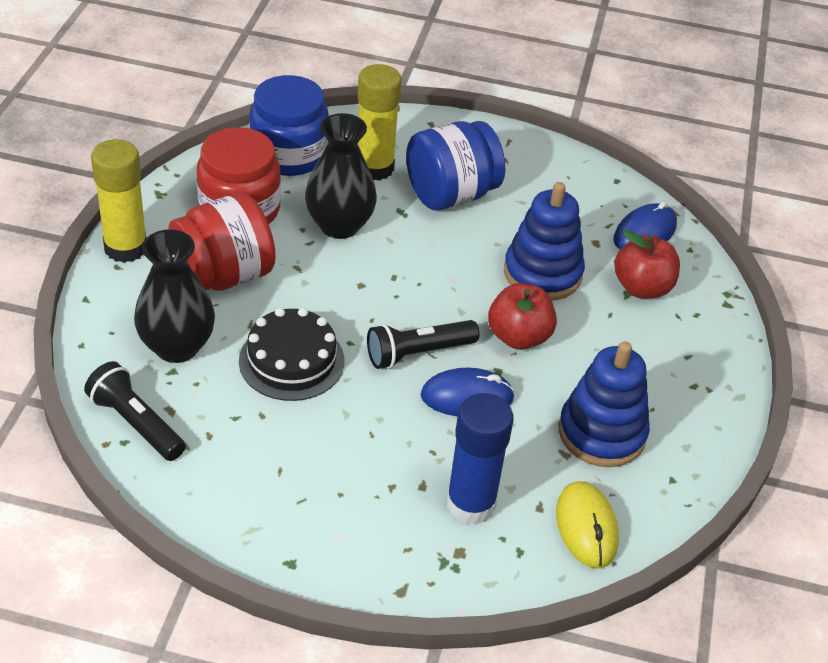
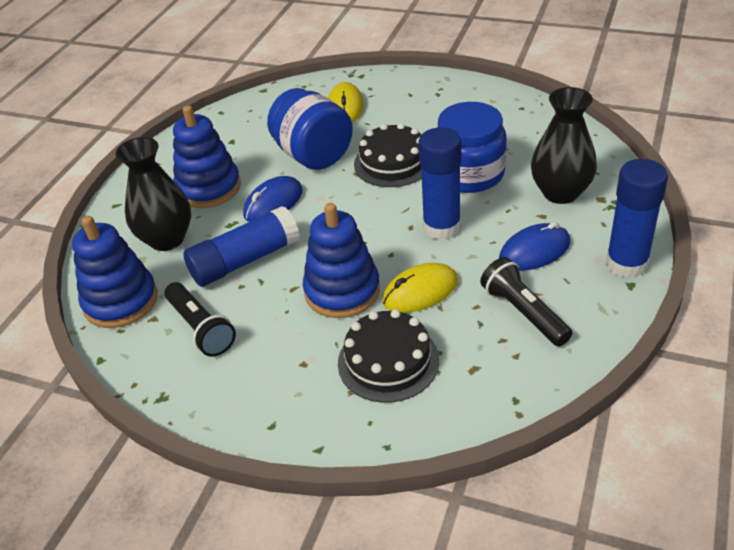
black cake: 1 -> 2
blue glue stick: 1 -> 3
blue stacking toy: 2 -> 3
red apple: 2 -> 0
red jar: 2 -> 0
yellow glue stick: 2 -> 0
yellow mouse: 1 -> 2

